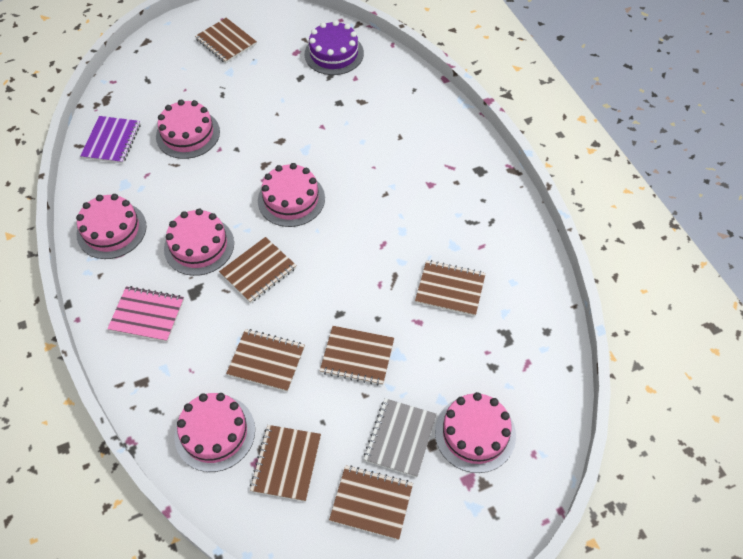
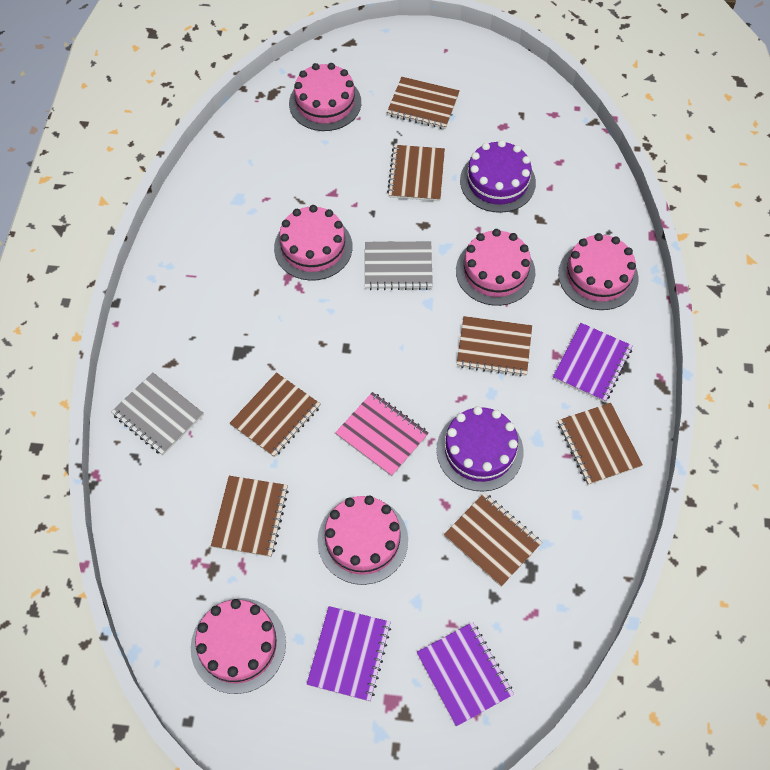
grey notebook: 1 -> 2
purple cake: 1 -> 2
purple notebook: 1 -> 3

